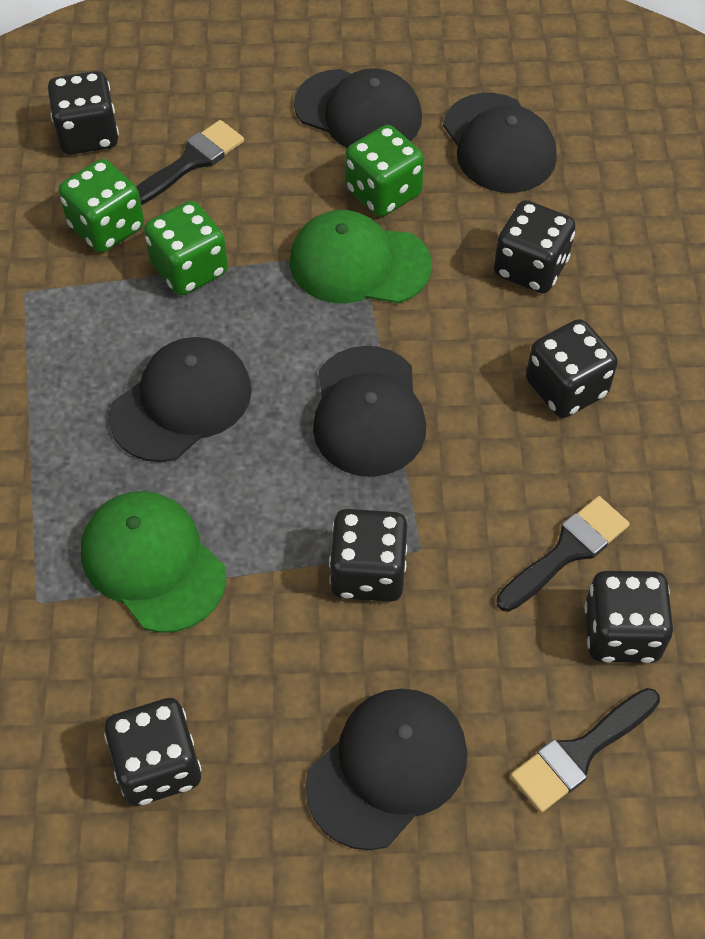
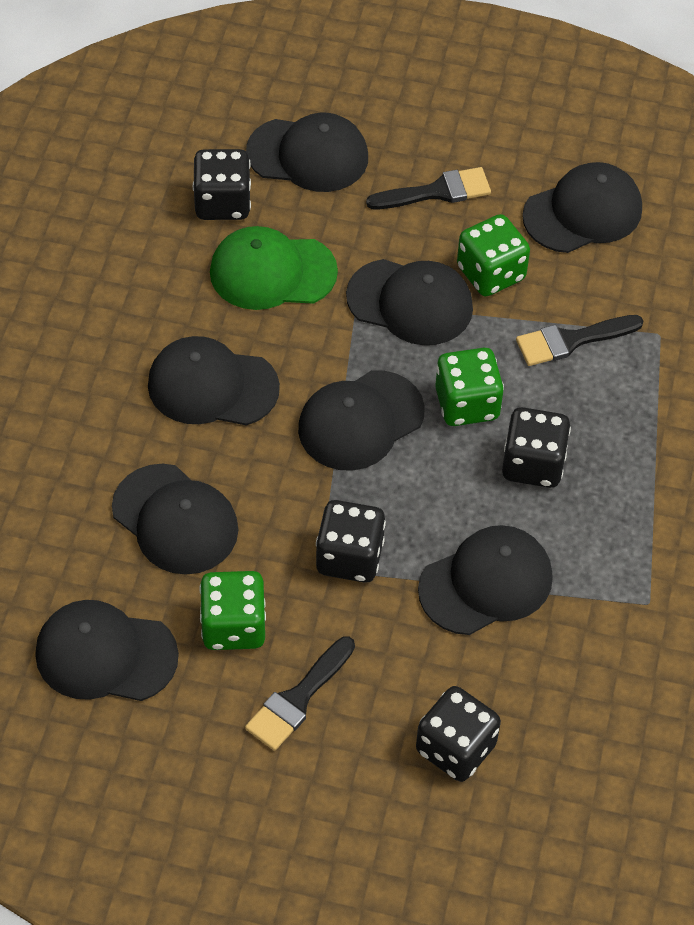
black cap: 5 -> 8
black dice: 6 -> 4
green cap: 2 -> 1

